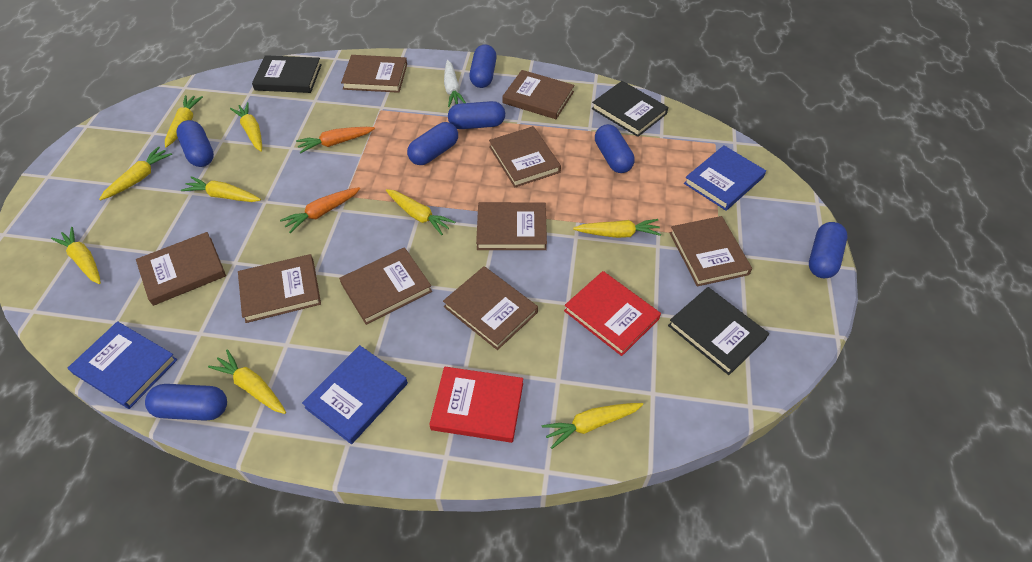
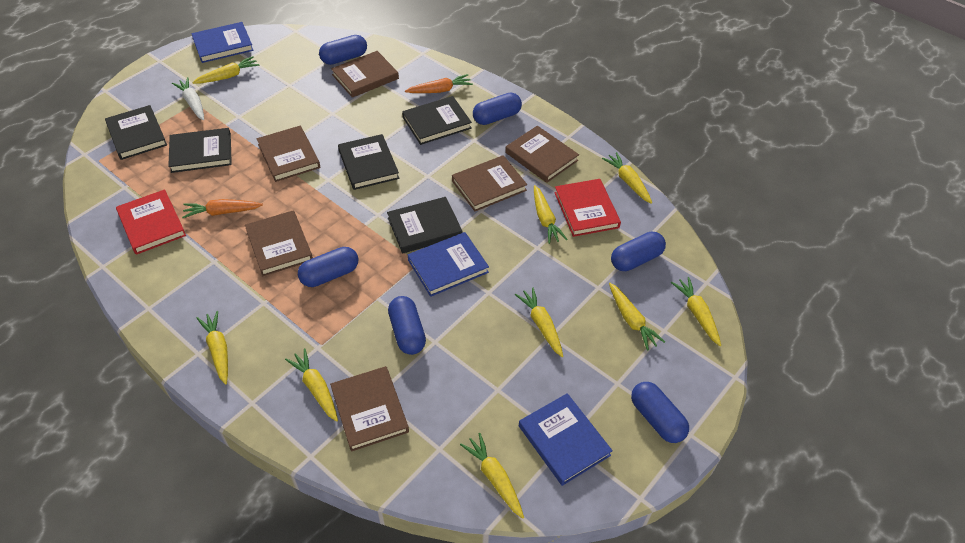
black book: 3 -> 5
blue capsule: 7 -> 6
brown book: 9 -> 6

